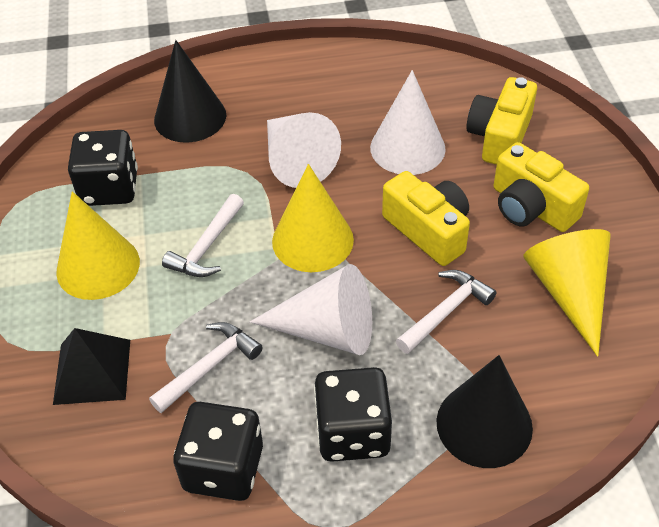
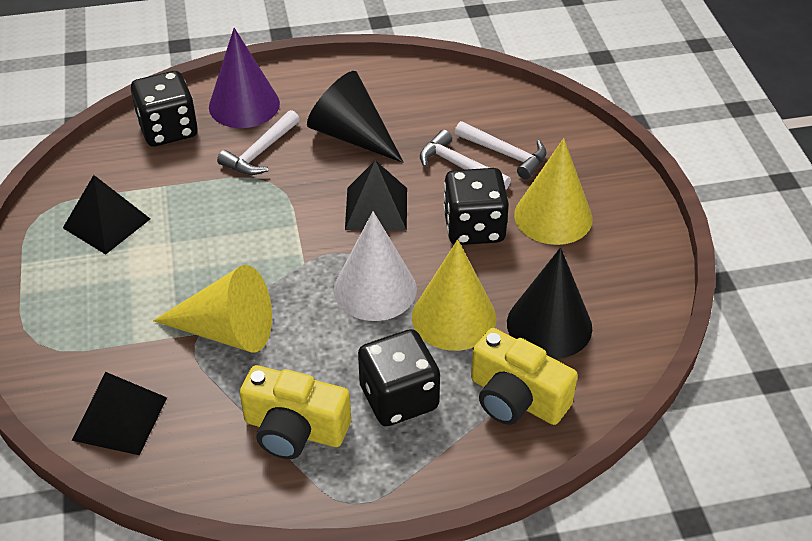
black pyramid: 1 -> 3
purple cone: 0 -> 1
white cone: 3 -> 1
yellow camera: 3 -> 2

